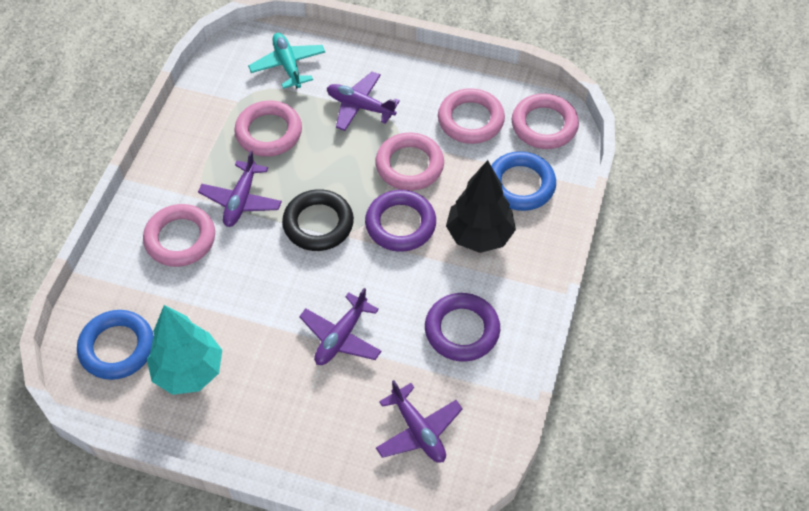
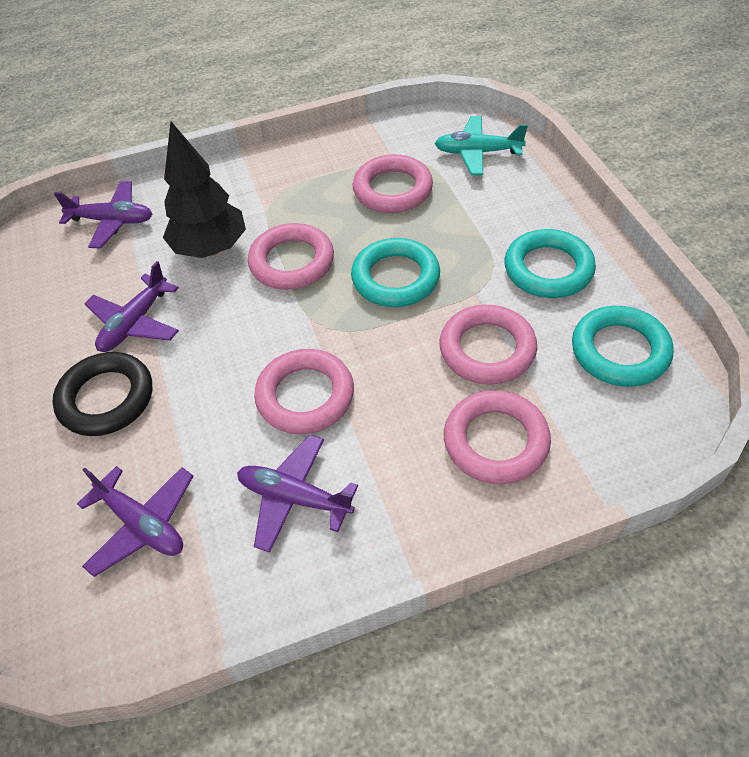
blue ring: 2 -> 0
purple ring: 2 -> 0
turquoise ring: 0 -> 3
turquoise tree: 1 -> 0

